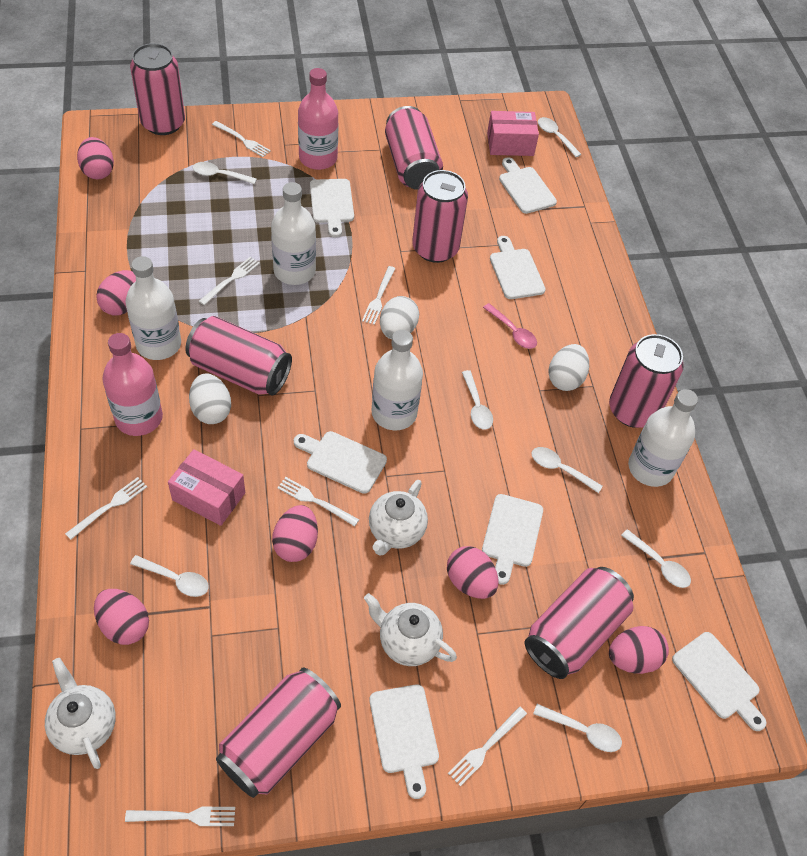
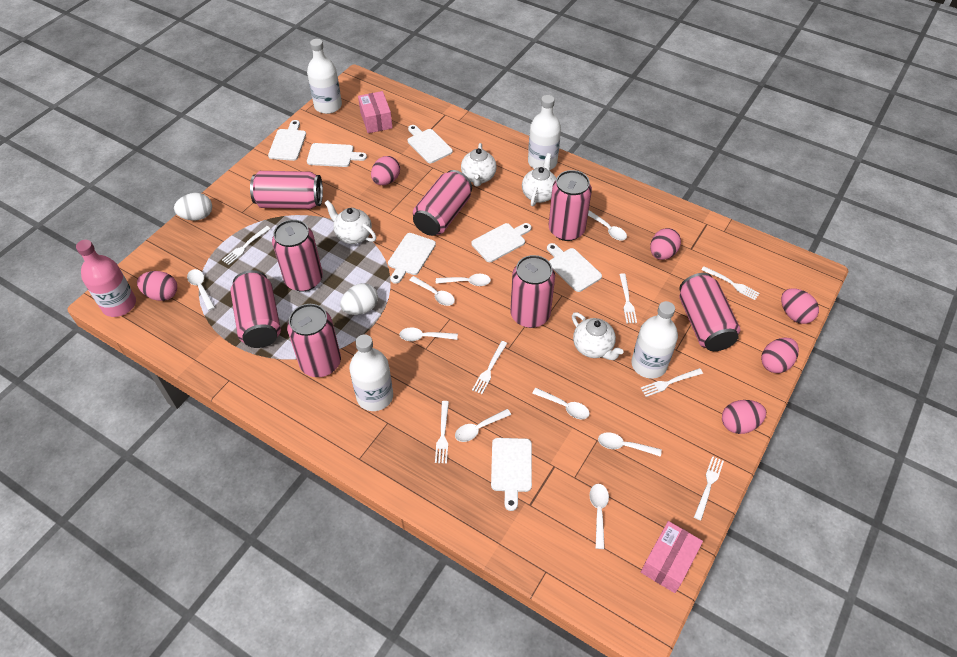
pink bottle: 2 -> 1
pink can: 7 -> 8
pink spoon: 1 -> 0
white egg: 3 -> 2
white spoon: 7 -> 9
white teapot: 3 -> 4

